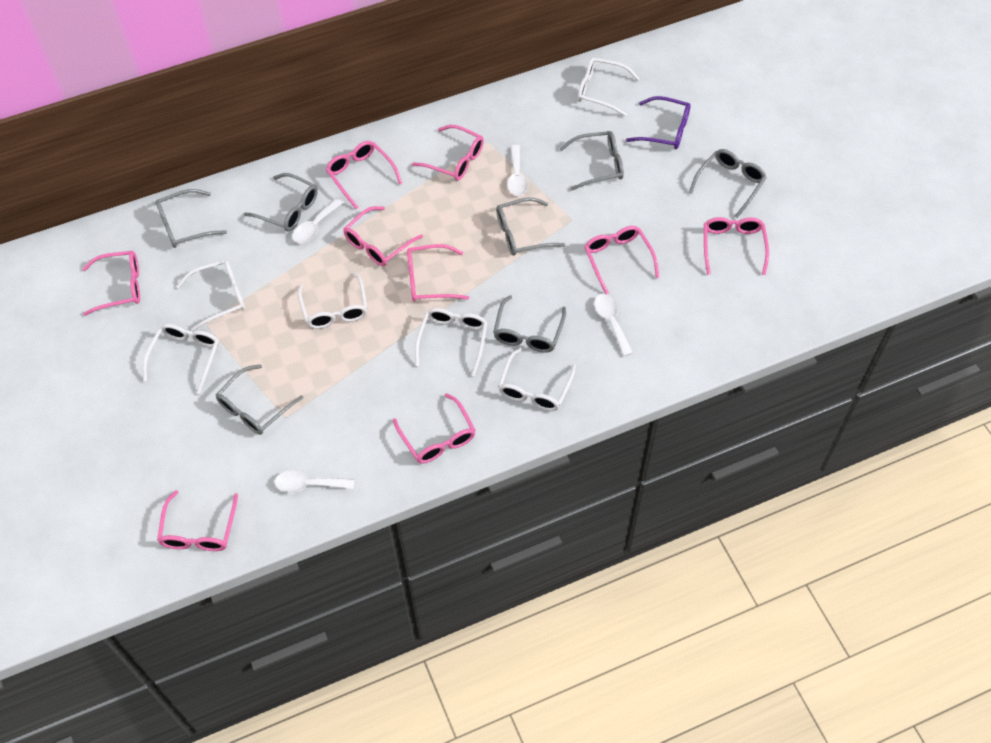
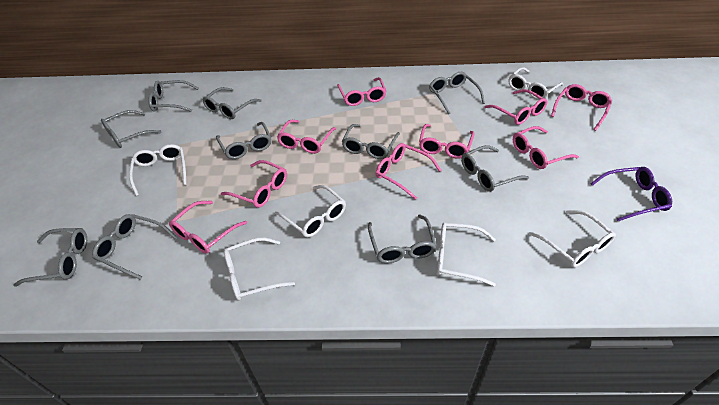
grey glasses: 7 -> 10
white spoon: 4 -> 0

